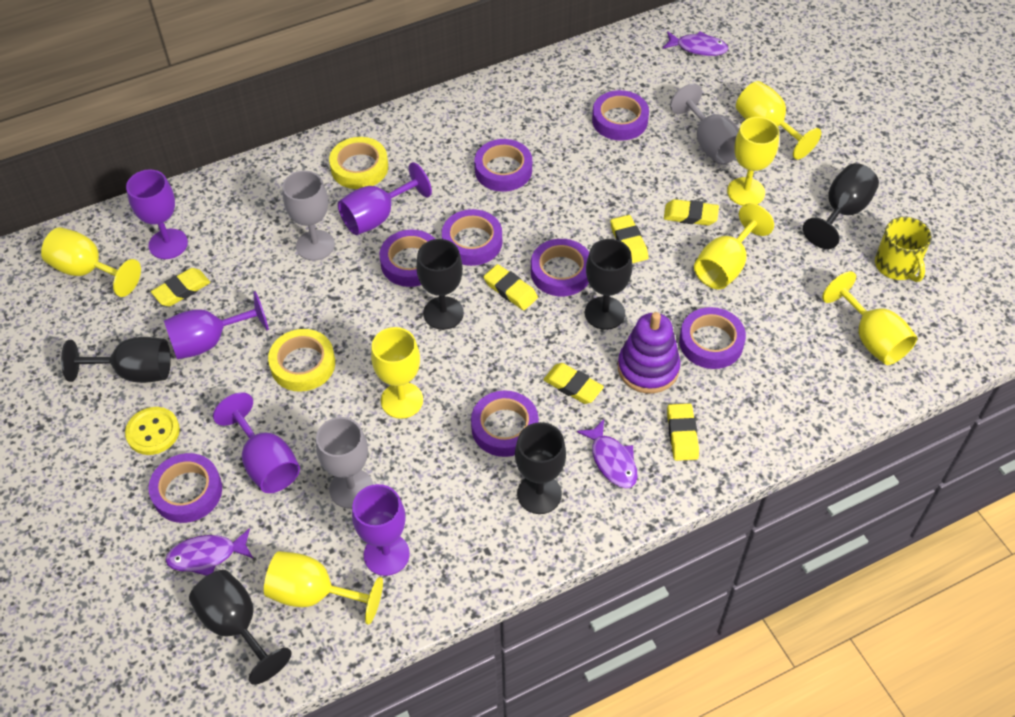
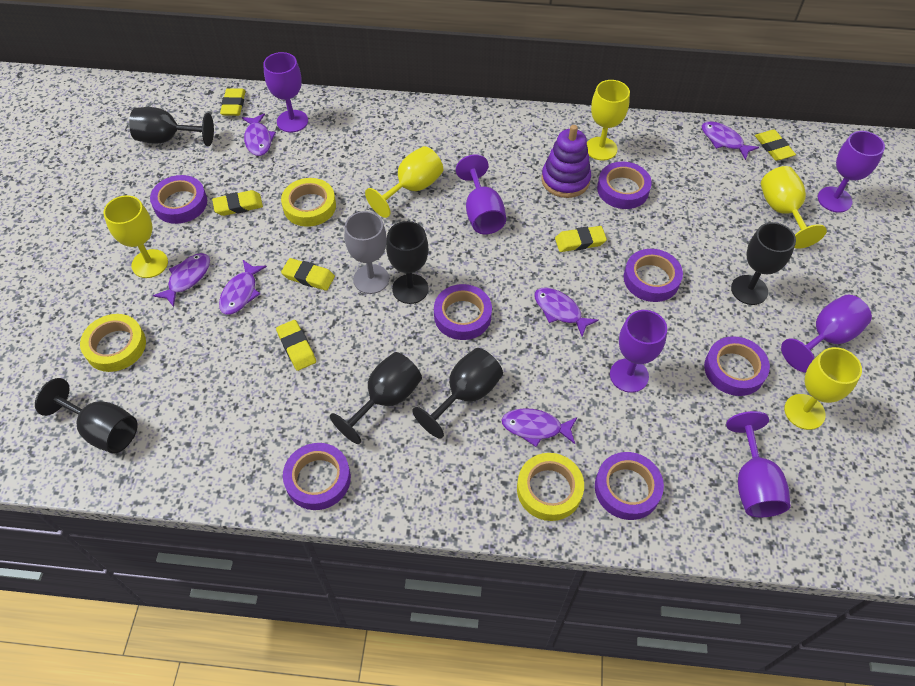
grey goblet: 3 -> 1
purple fish: 3 -> 6
purple goblet: 5 -> 6
purple tape: 8 -> 7
yellow button: 1 -> 0
yellow goblet: 7 -> 5
yellow mug: 1 -> 0
yellow tape: 2 -> 3

